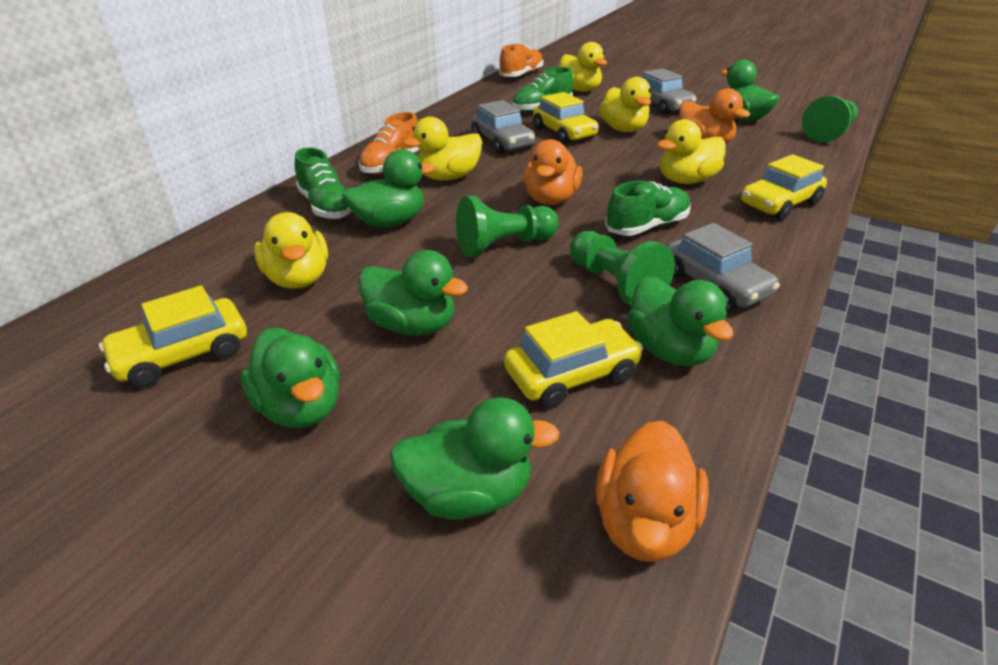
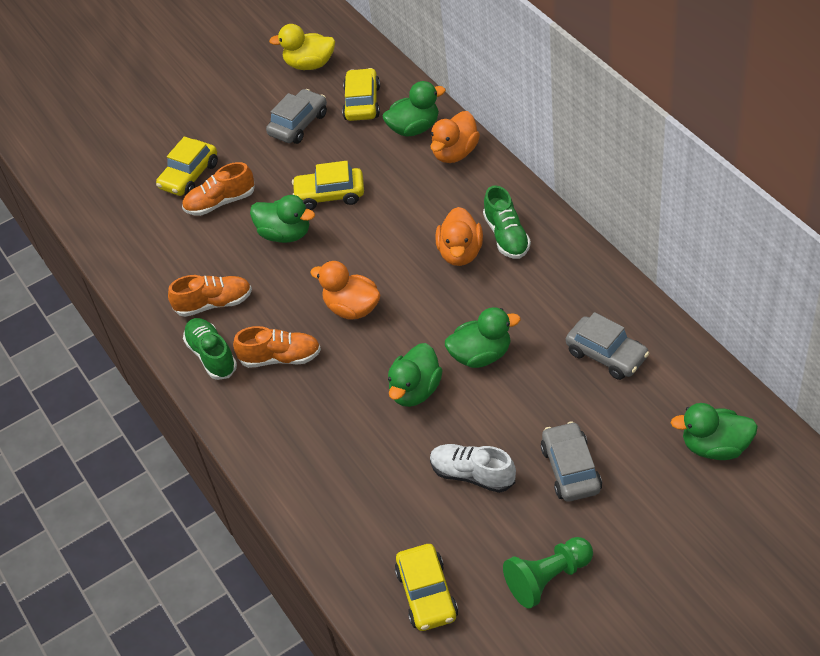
green duck: 6 -> 5
green pawn: 3 -> 1
green shoe: 3 -> 2
orange shoe: 2 -> 3
white shoe: 0 -> 1
yellow duck: 5 -> 1

